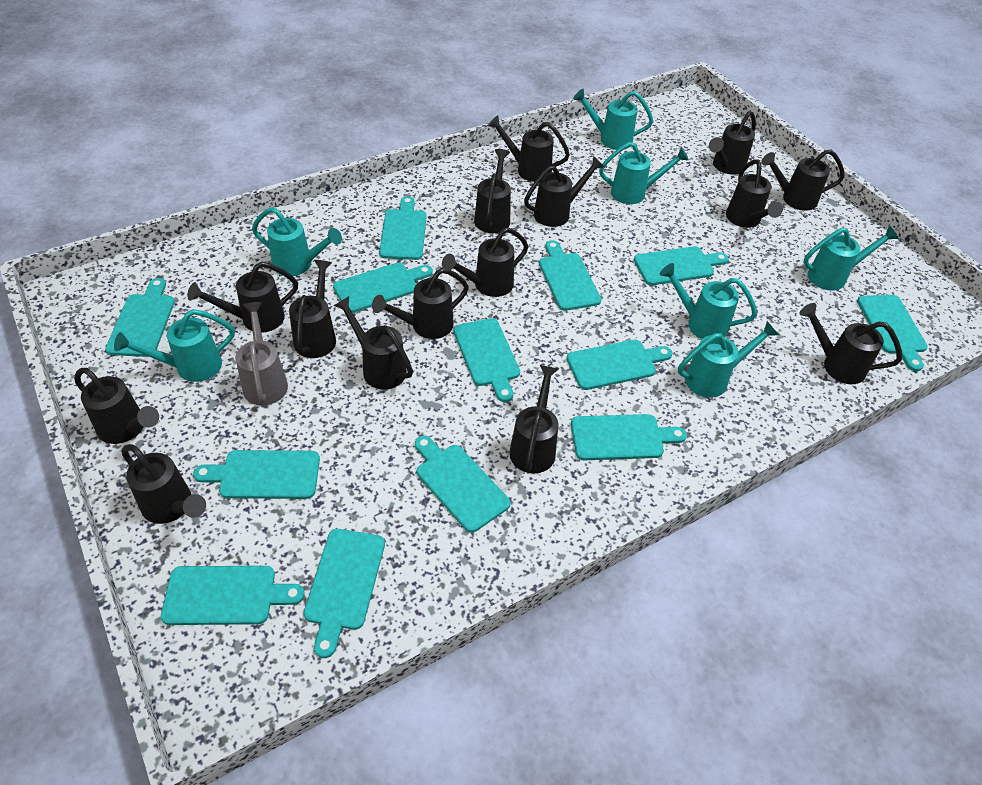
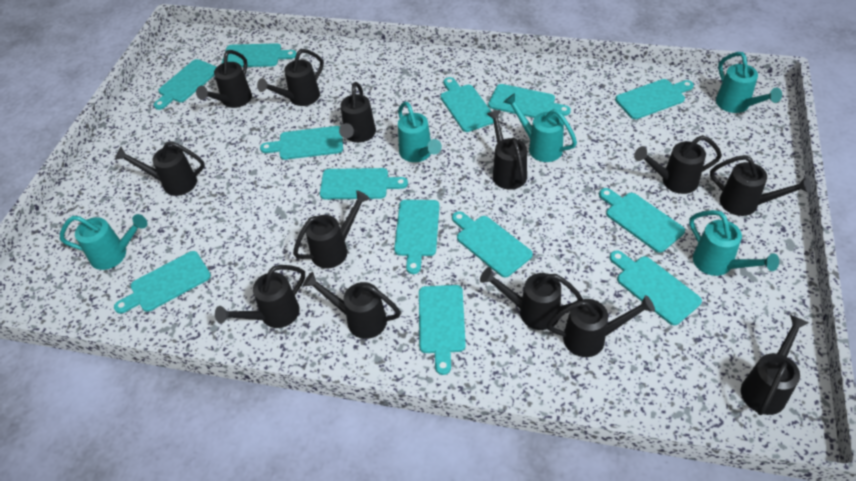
black watering can: 15 -> 13
grey watering can: 1 -> 0
turquoise watering can: 7 -> 5

